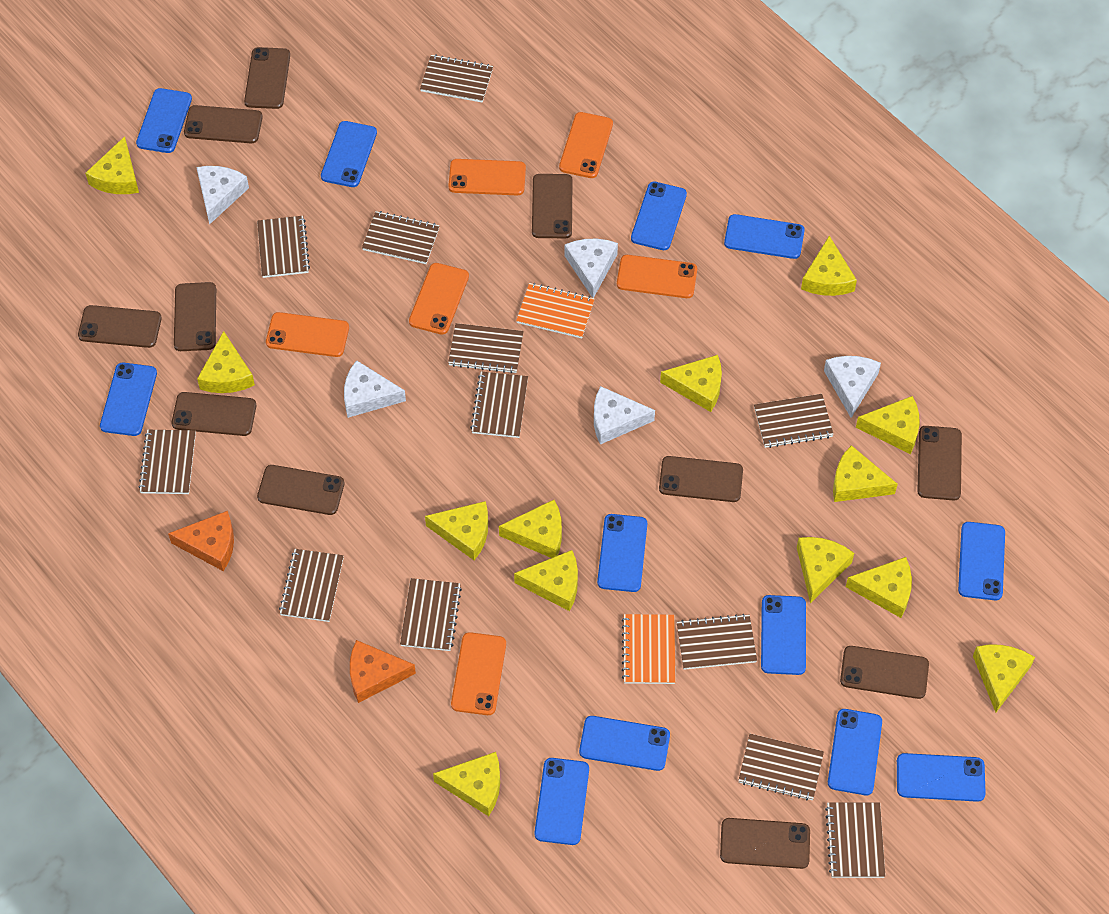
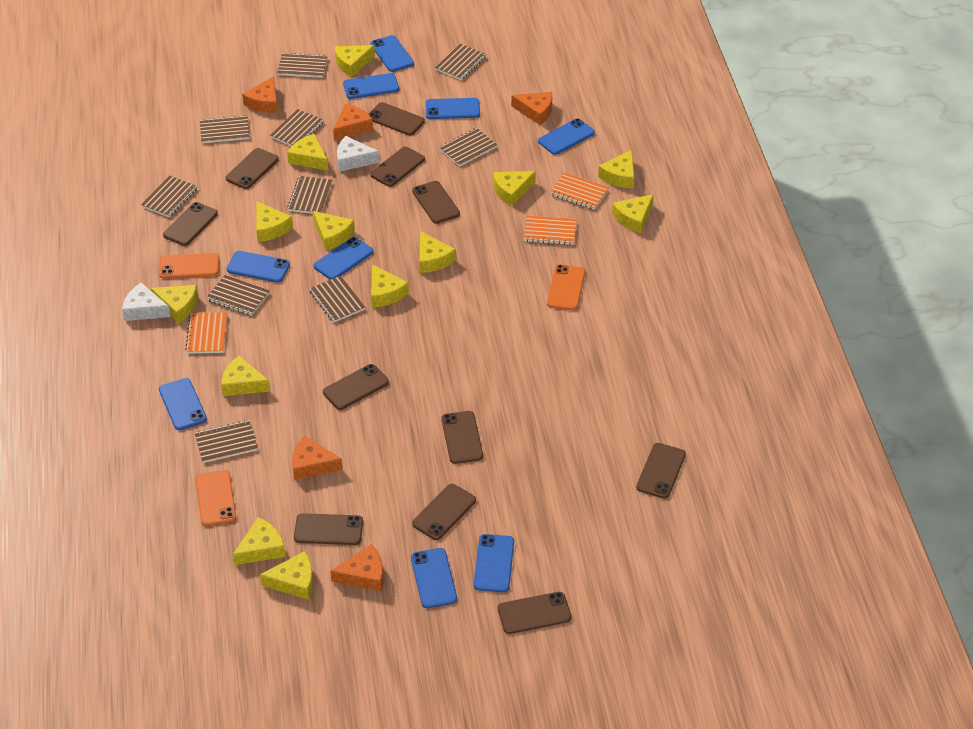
blue phone: 12 -> 9
brown notebook: 12 -> 10
orange cheese: 2 -> 5
orange notebook: 2 -> 3
orange phone: 6 -> 3
white cheese: 5 -> 2

